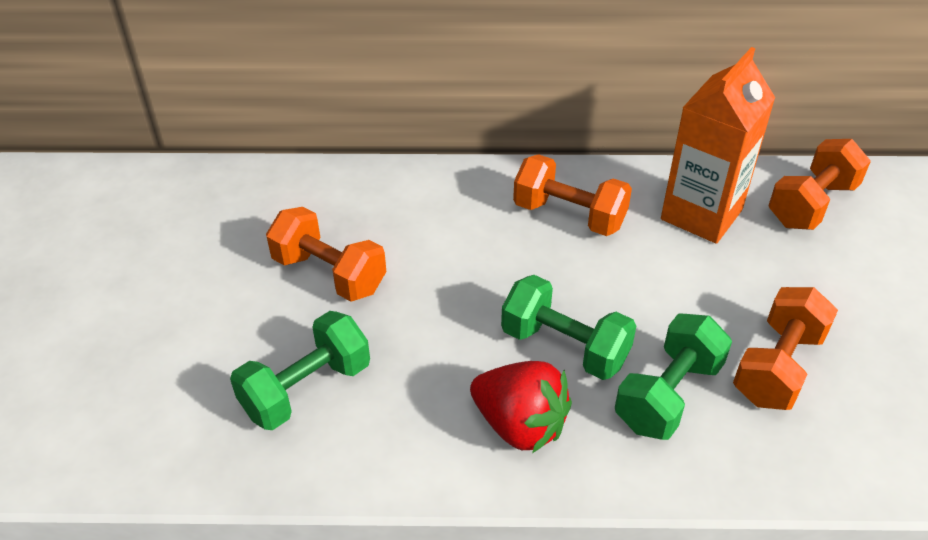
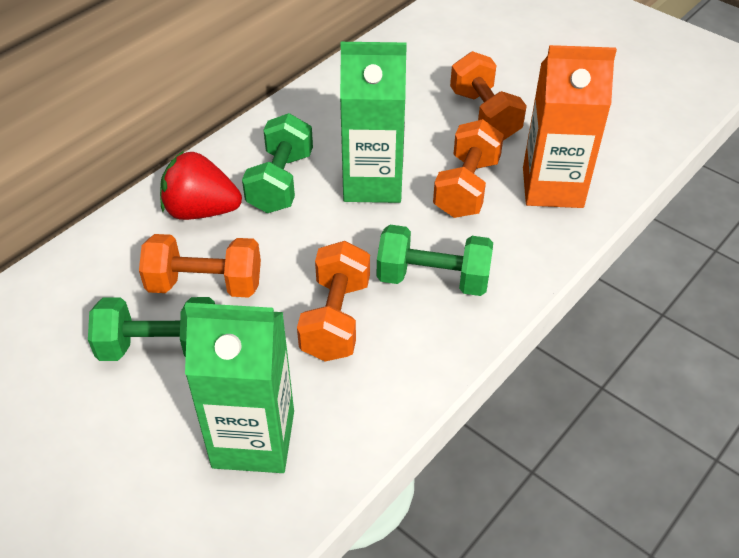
green carton: 0 -> 2

